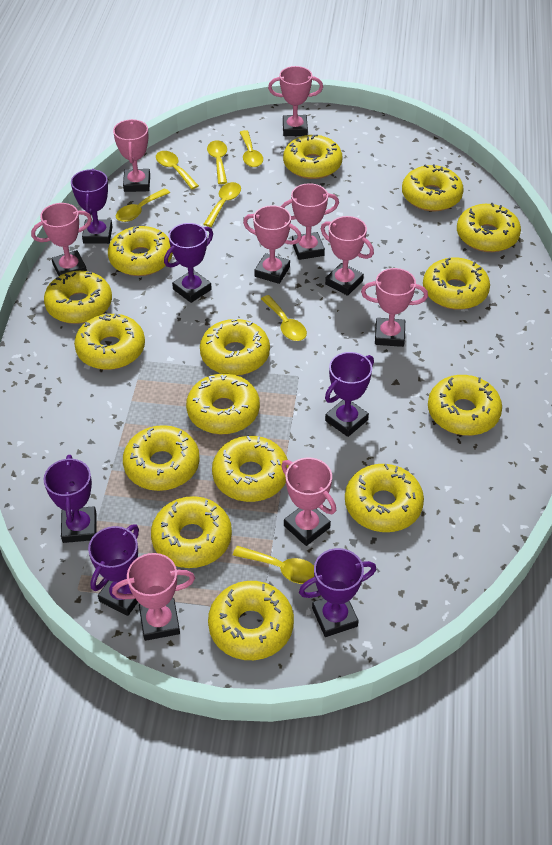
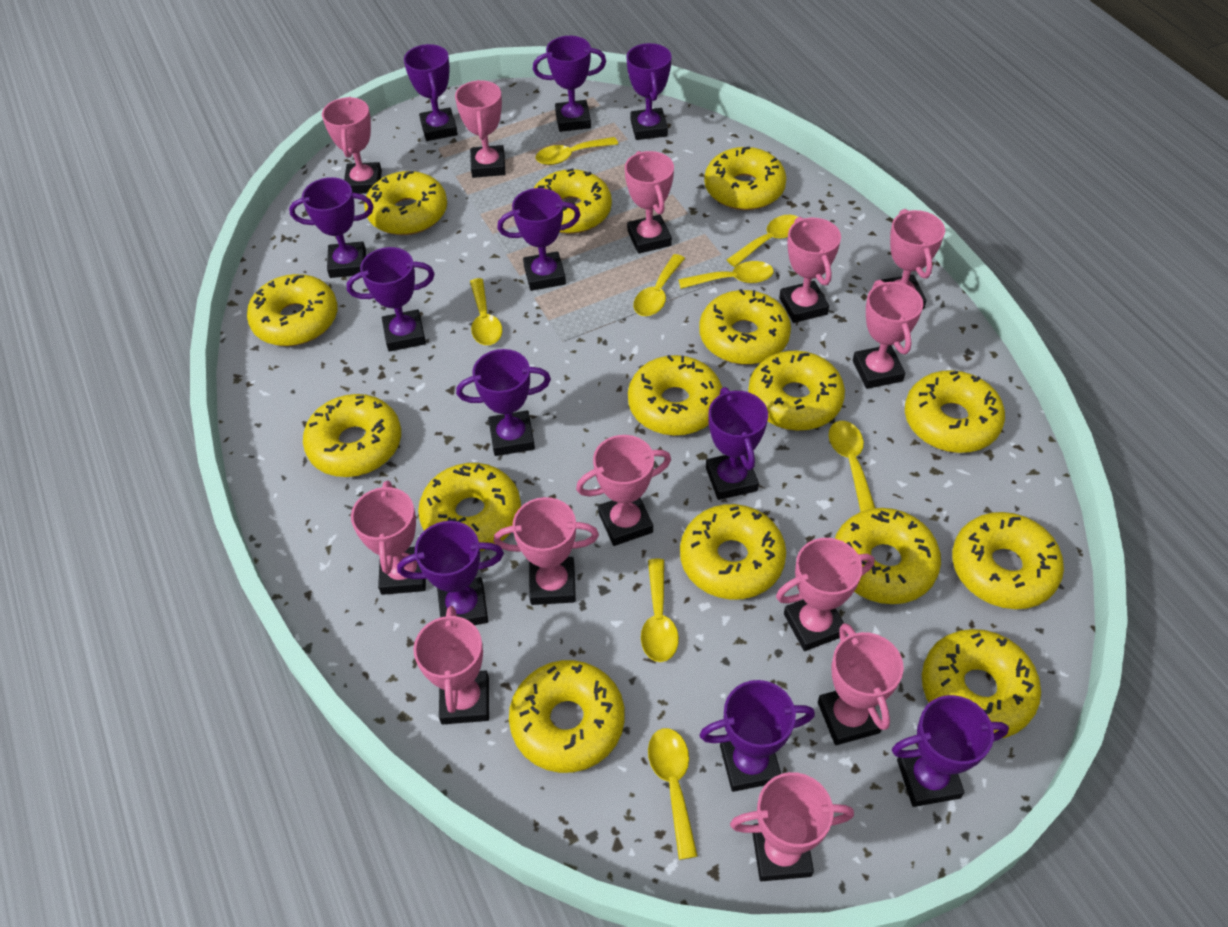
pink trophy: 9 -> 13
purple trophy: 6 -> 11
yellow spoon: 7 -> 8

